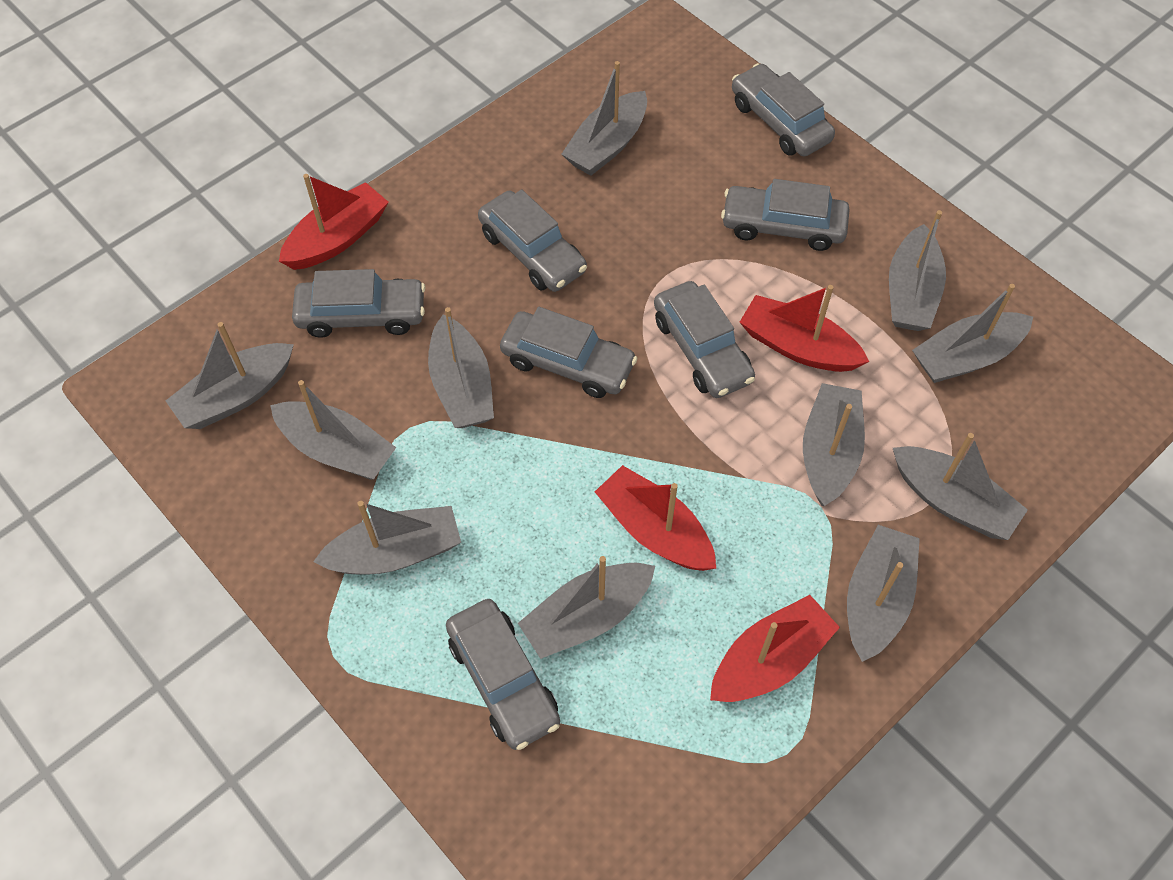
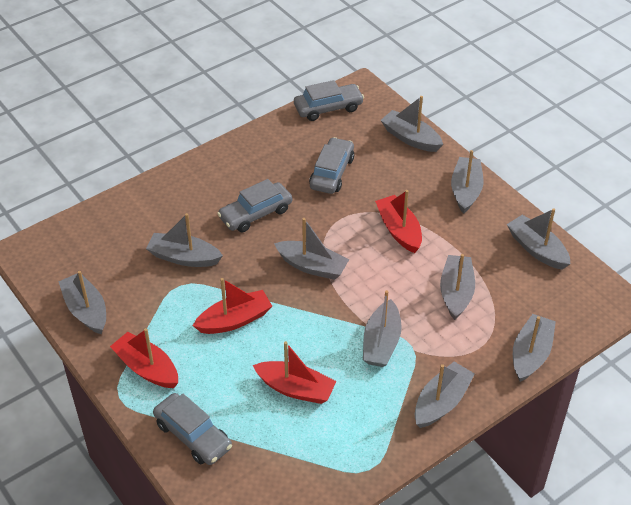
grey boat: 11 -> 10
grey car: 7 -> 4

